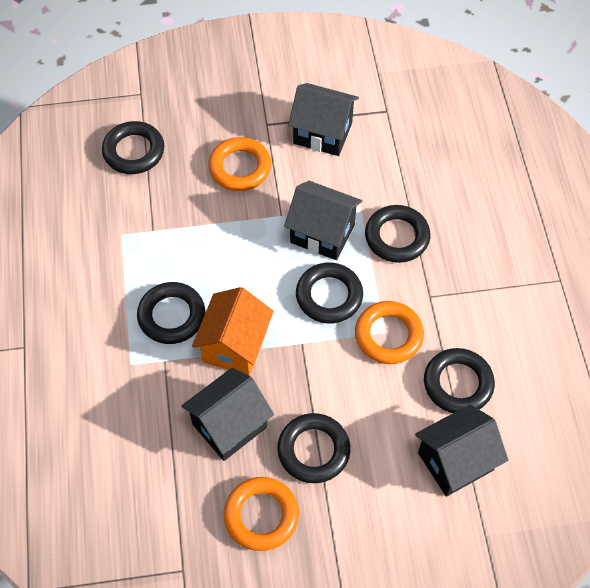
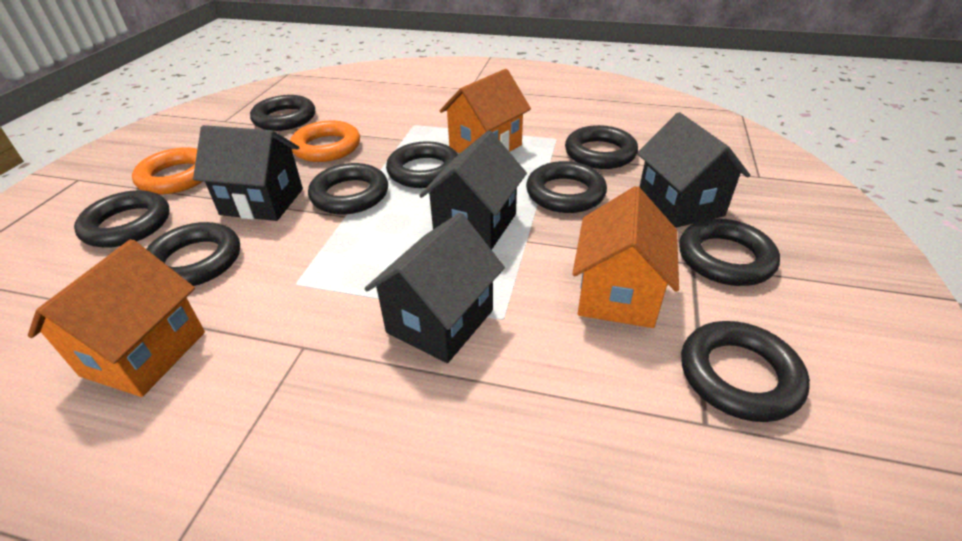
black ring: 6 -> 9
orange house: 1 -> 3
orange ring: 3 -> 2

